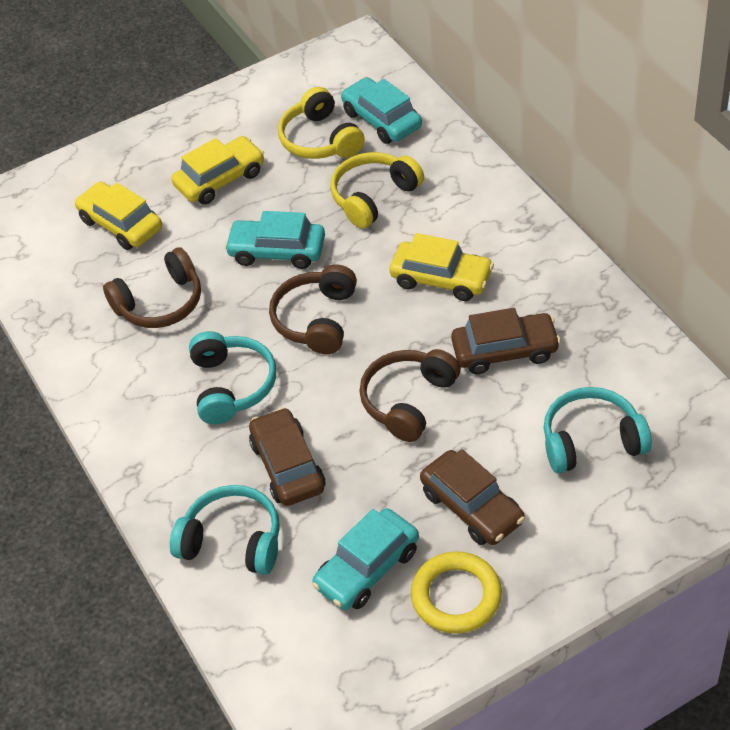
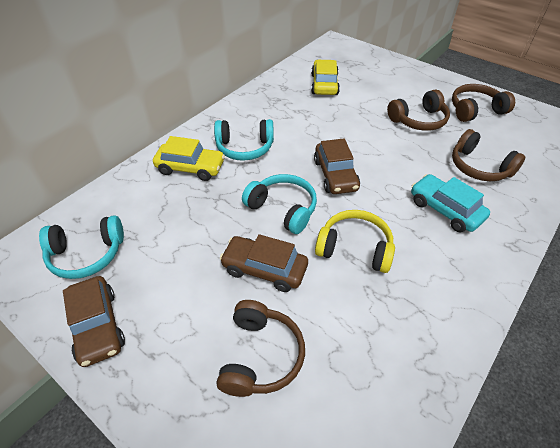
brown headphones: 3 -> 4
turquoise car: 3 -> 1
yellow car: 3 -> 2
yellow headphones: 2 -> 1
yellow ring: 1 -> 0

